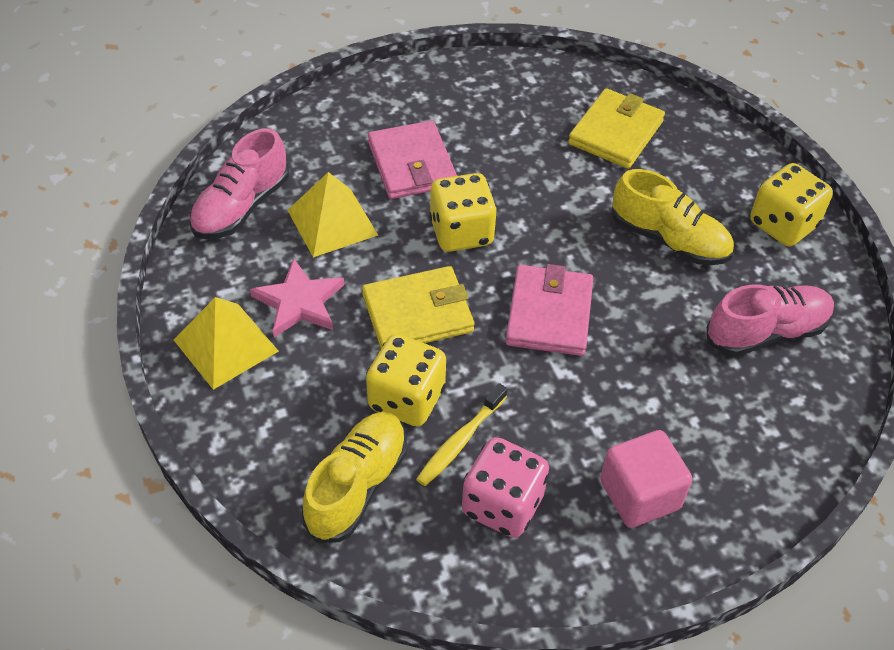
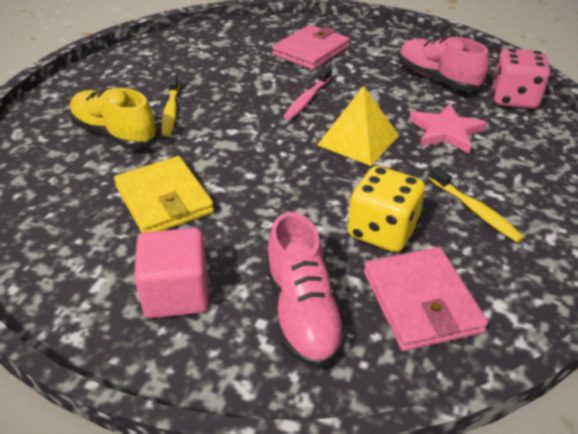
pink toothbrush: 0 -> 1
yellow dice: 3 -> 1
yellow pyramid: 2 -> 1
yellow shoe: 2 -> 1
yellow toothbrush: 1 -> 2
yellow wallet: 2 -> 1

